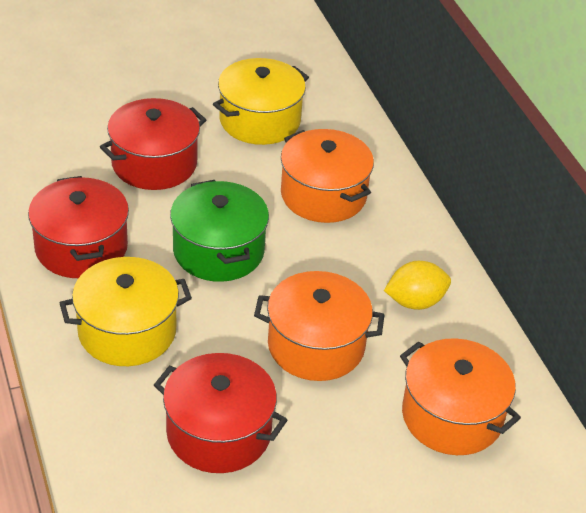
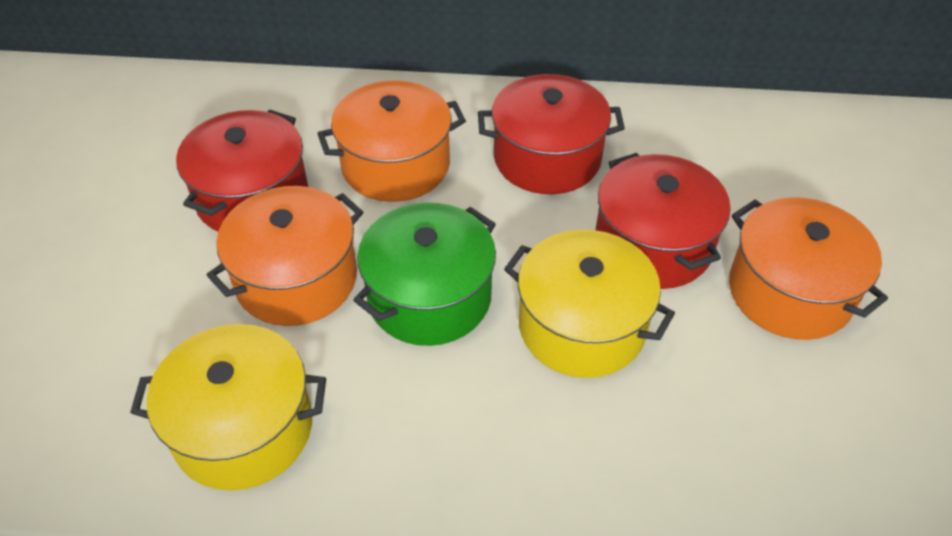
yellow lemon: 1 -> 0

